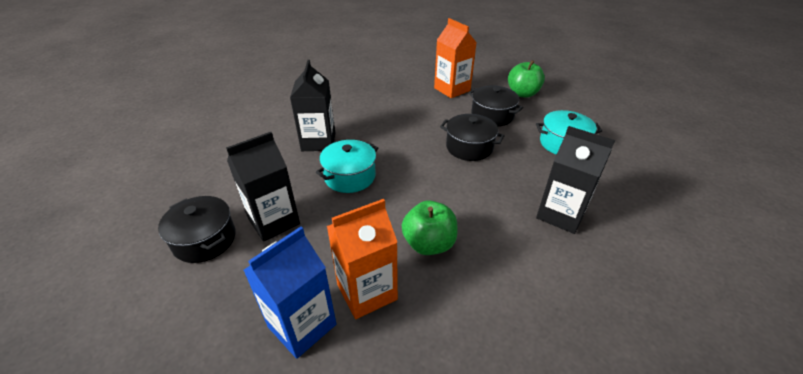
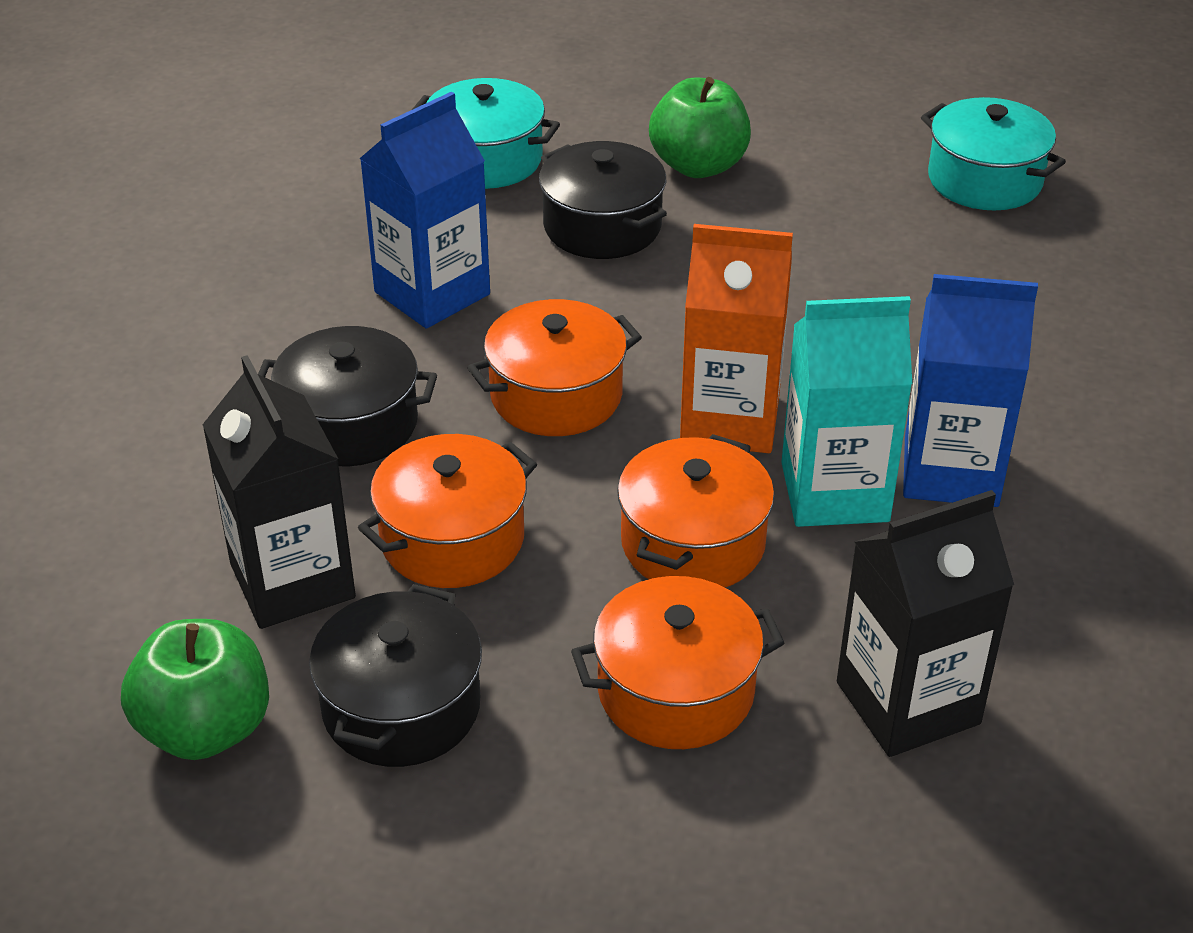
black carton: 3 -> 2
blue carton: 1 -> 2
orange carton: 2 -> 1
orange pot: 0 -> 4
turquoise carton: 0 -> 1

